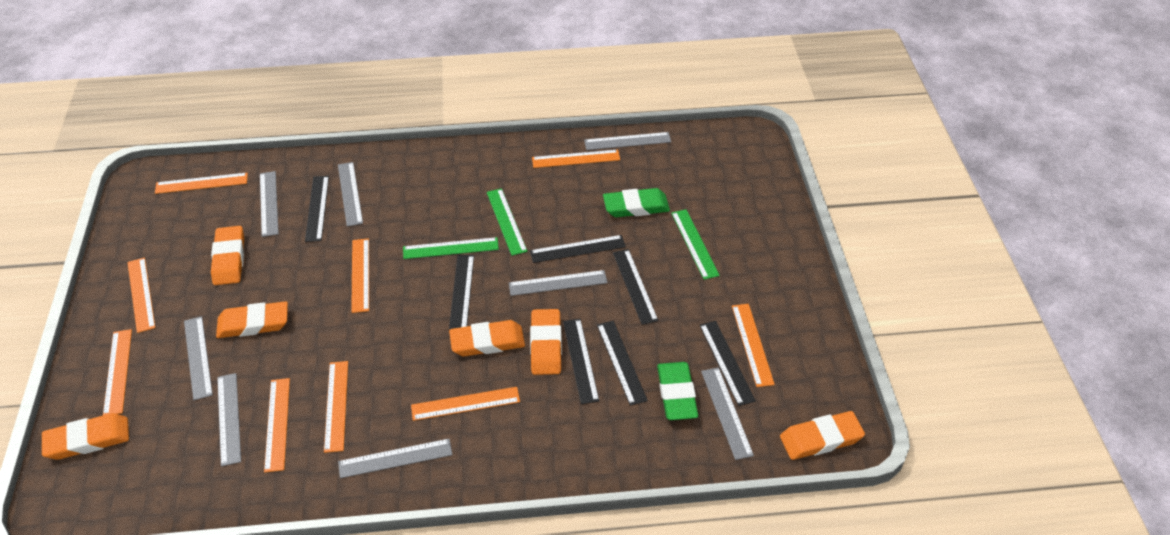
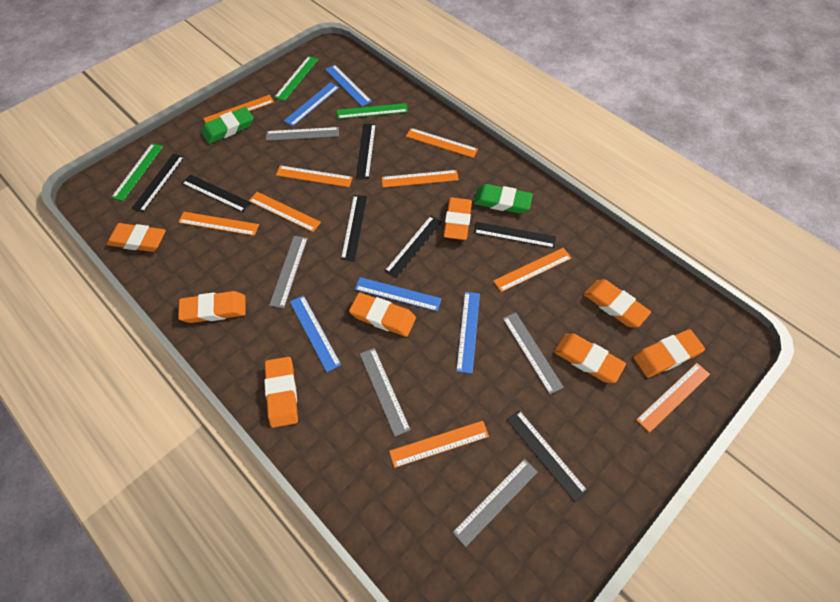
blue ruler: 0 -> 5
grey ruler: 8 -> 5
orange eraser: 6 -> 8

